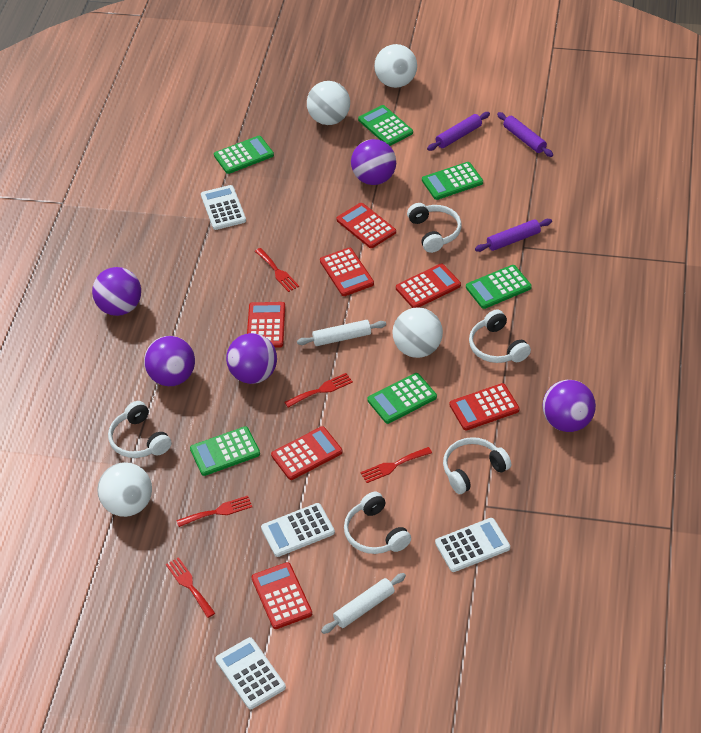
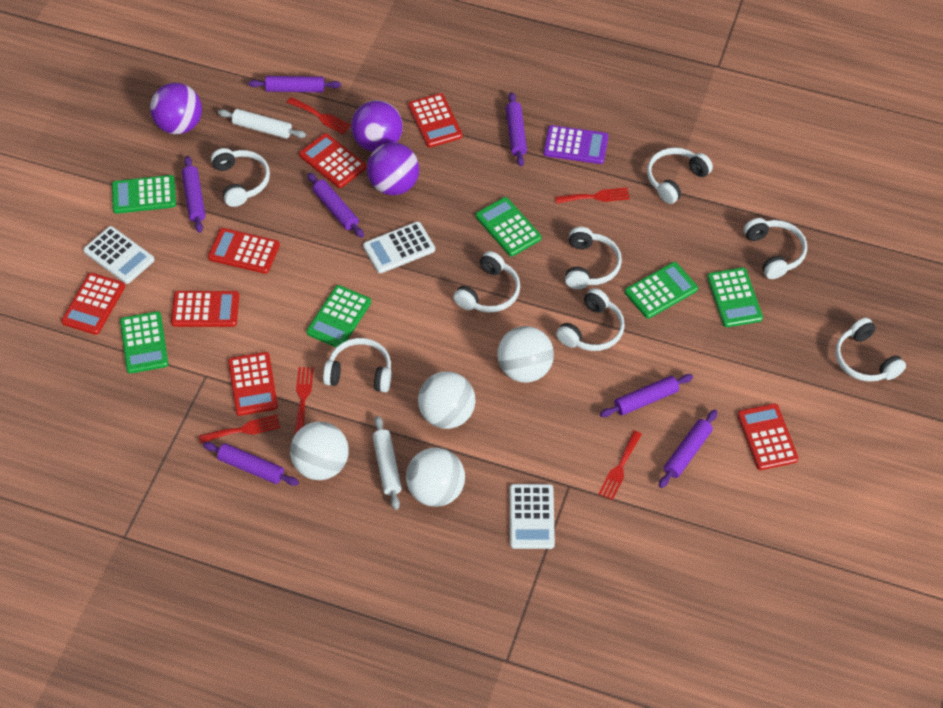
purple ball: 5 -> 3
purple calculator: 0 -> 1
purple rolling pin: 3 -> 7
white calculator: 4 -> 3
white headphones: 5 -> 8

